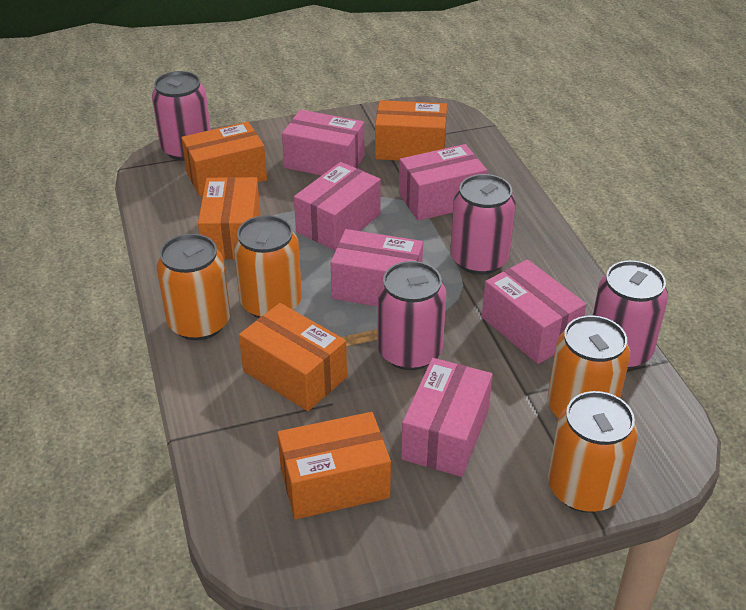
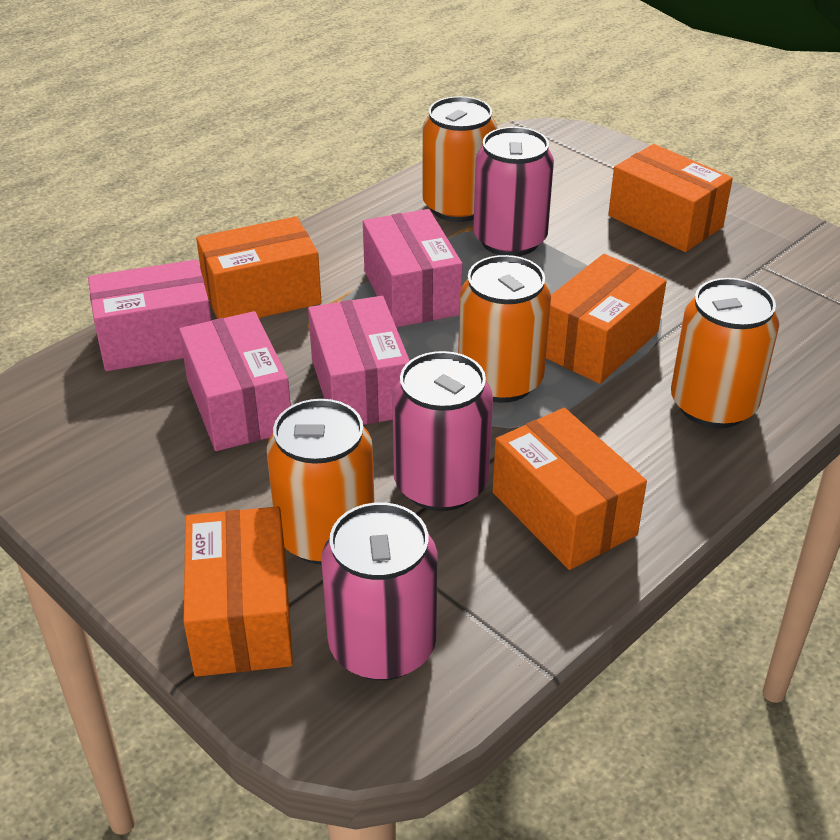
pink box: 6 -> 4
pink can: 4 -> 3

